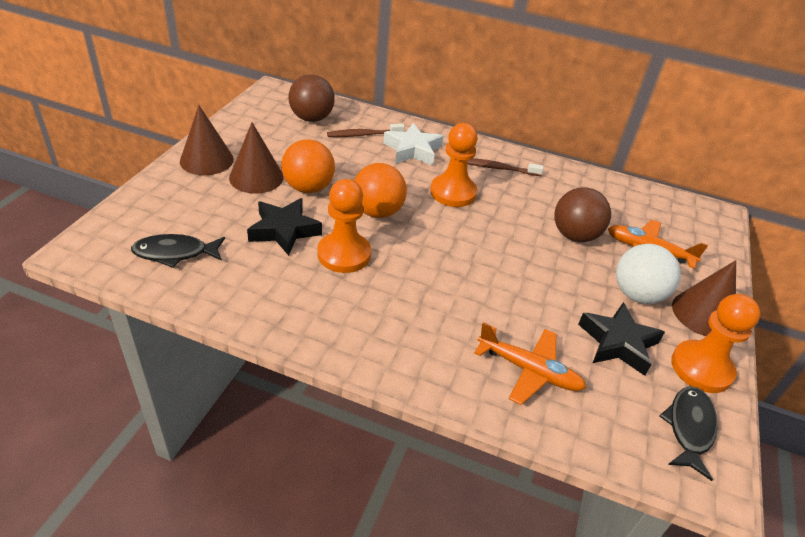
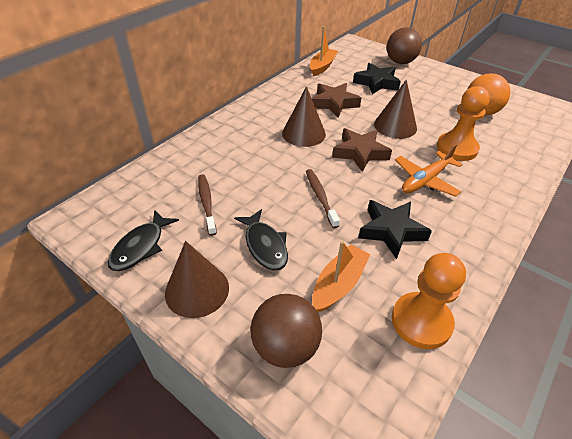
brown star: 0 -> 2
orange ball: 2 -> 1
orange boat: 0 -> 2
orange pawn: 3 -> 2
orange plane: 2 -> 1
white ball: 1 -> 0
white star: 1 -> 0

